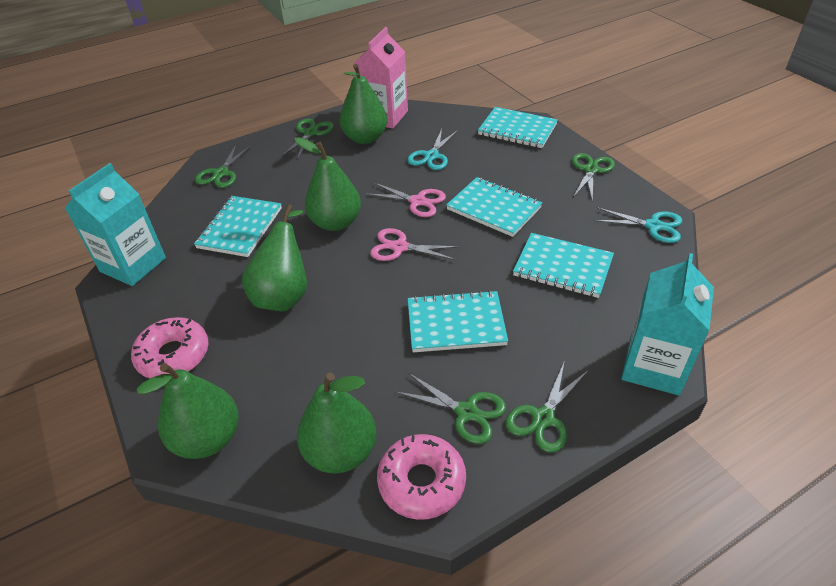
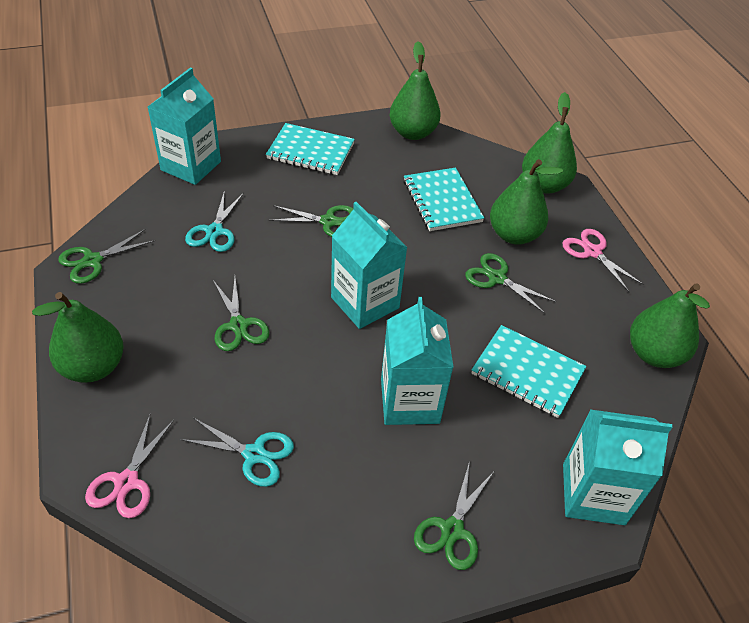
pink carton: 1 -> 0
pink donut: 2 -> 0
turquoise carton: 2 -> 4
turquoise notebook: 5 -> 3

